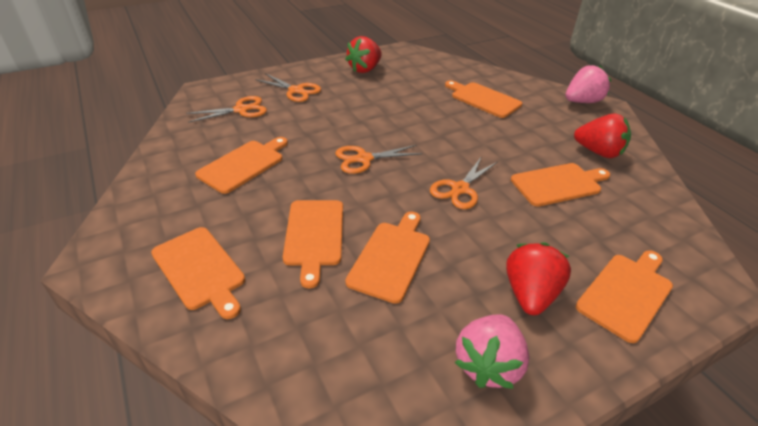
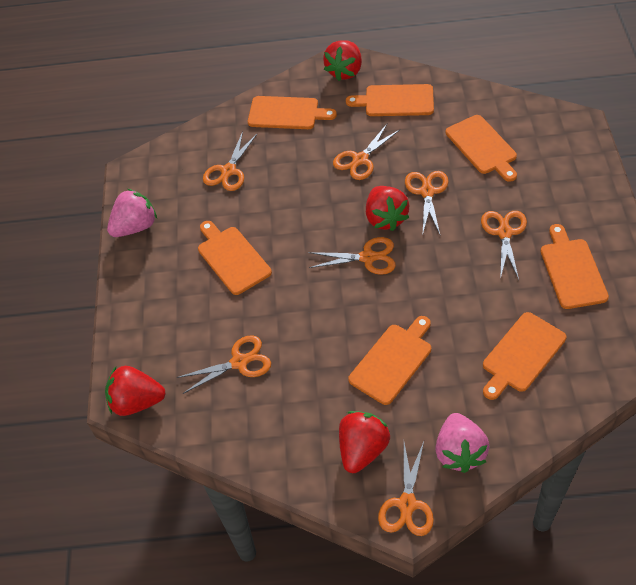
orange scissors: 4 -> 7
red strawberry: 3 -> 4

